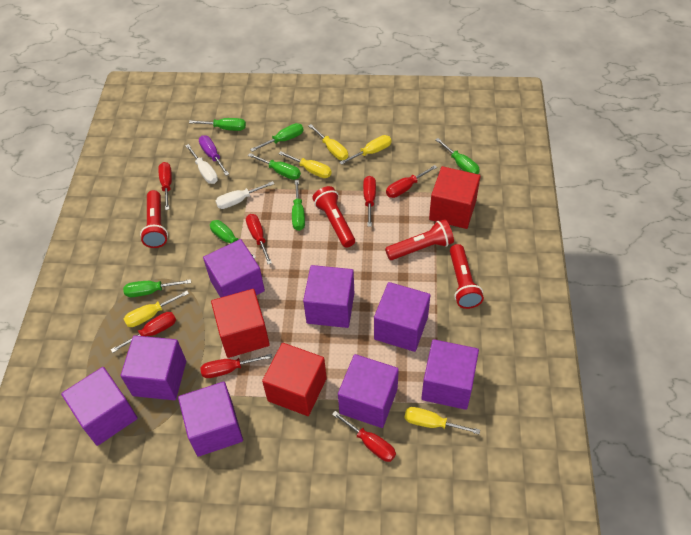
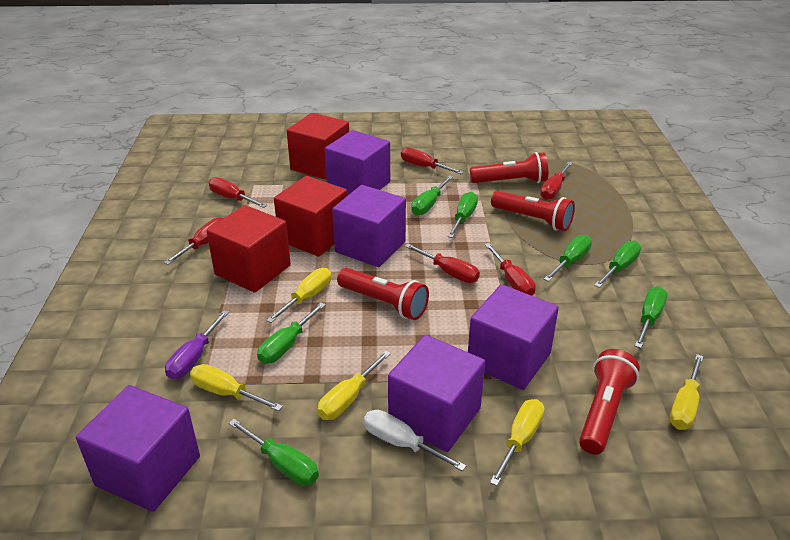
purple cube: 8 -> 5
red screwdriver: 7 -> 6
white screwdriver: 2 -> 1

